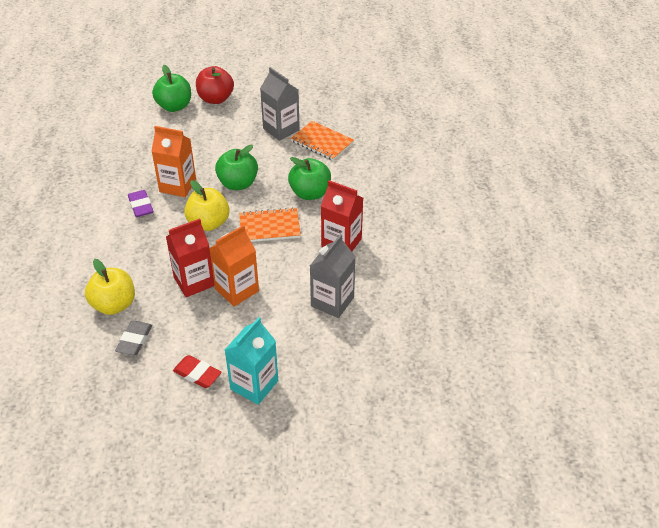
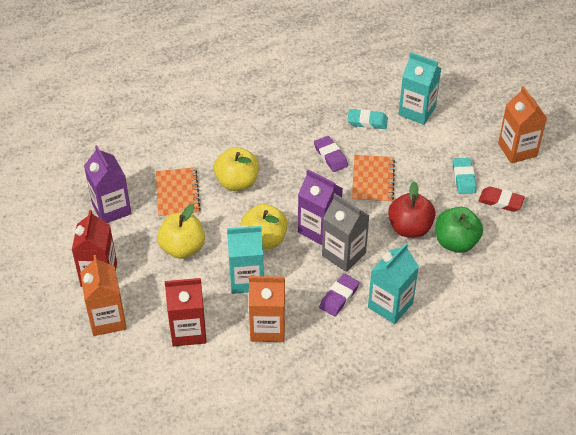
green apple: 3 -> 1
grey carton: 2 -> 1
grey eraser: 1 -> 0
orange carton: 2 -> 3
purple carton: 0 -> 2
purple eraser: 1 -> 2
turquoise carton: 1 -> 3
turquoise eraser: 0 -> 2
yellow apple: 2 -> 3

